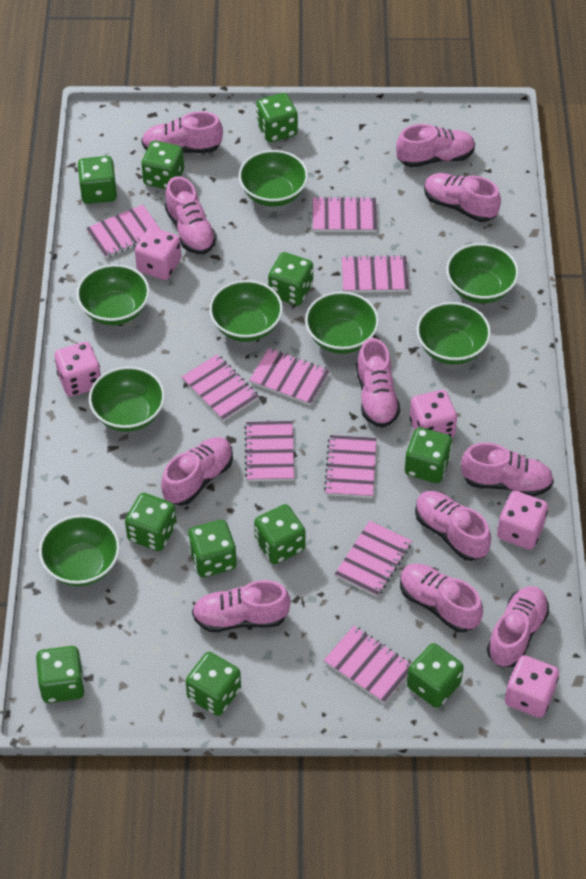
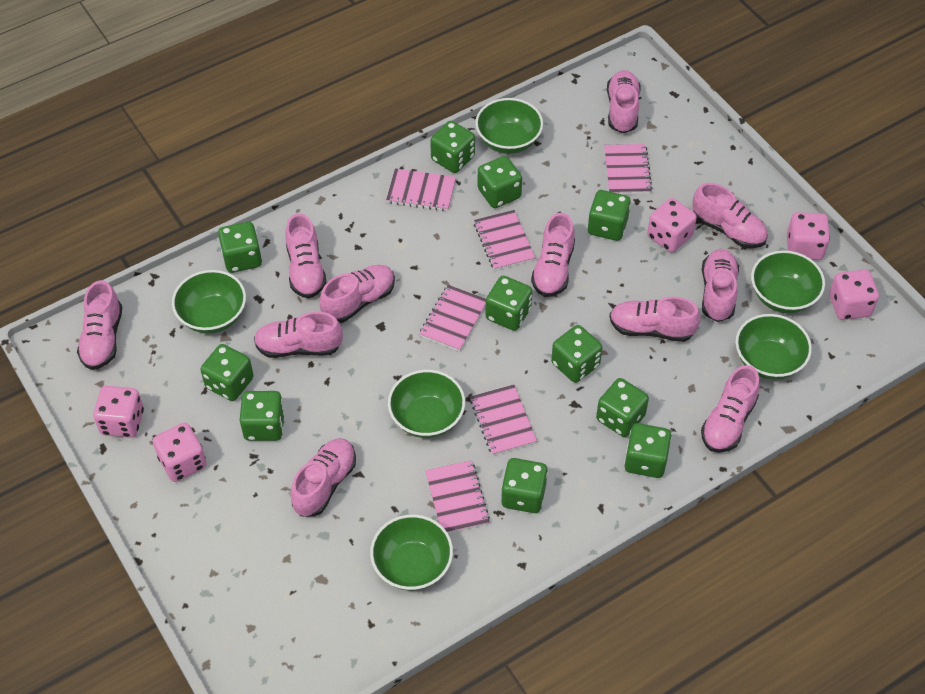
green bowl: 8 -> 6
pink notebook: 9 -> 6

